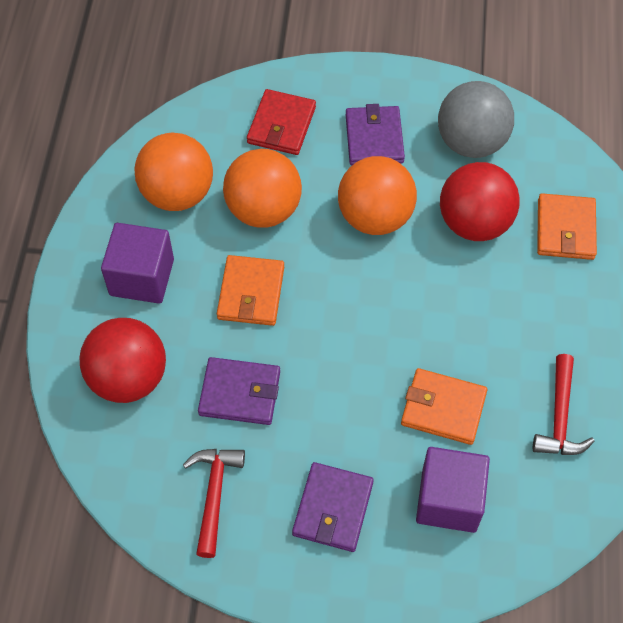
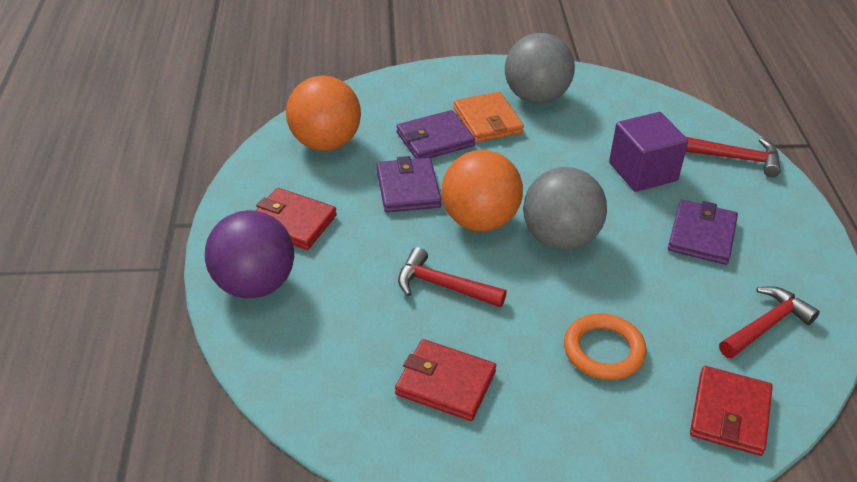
grey ball: 1 -> 2
orange ball: 3 -> 2
orange ring: 0 -> 1
orange wallet: 3 -> 1
purple ball: 0 -> 1
purple cube: 2 -> 1
red ball: 2 -> 0
red hammer: 2 -> 3
red wallet: 1 -> 3

